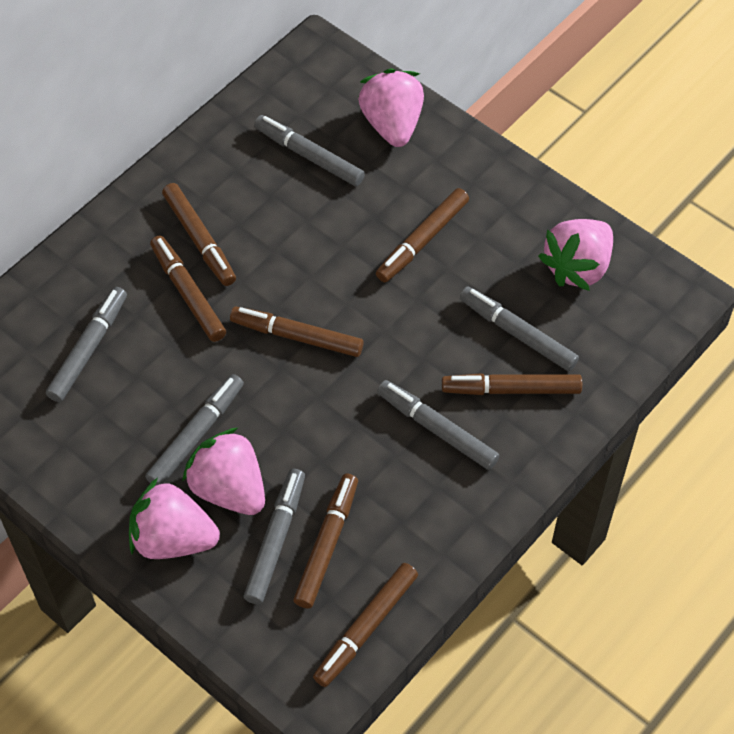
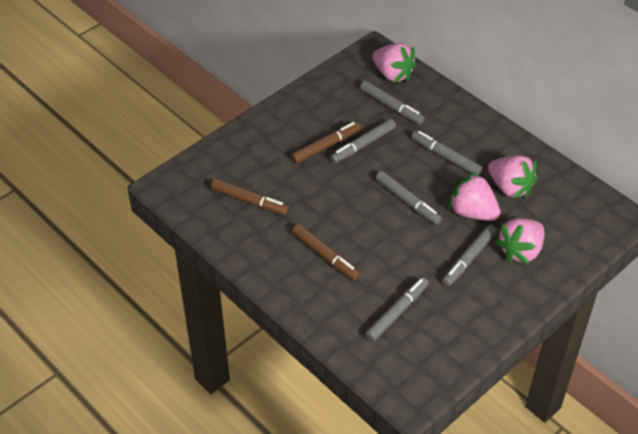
brown marker: 7 -> 3

